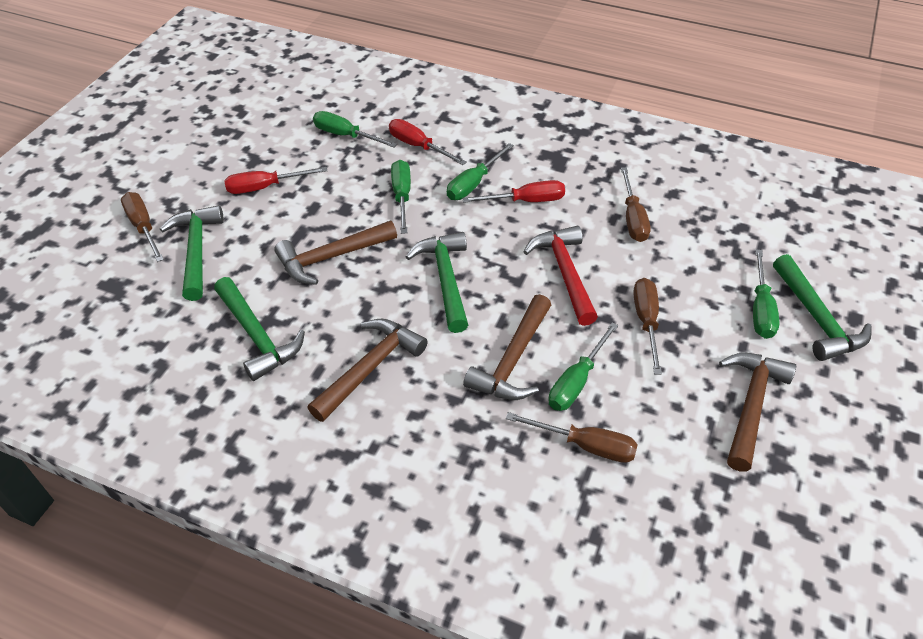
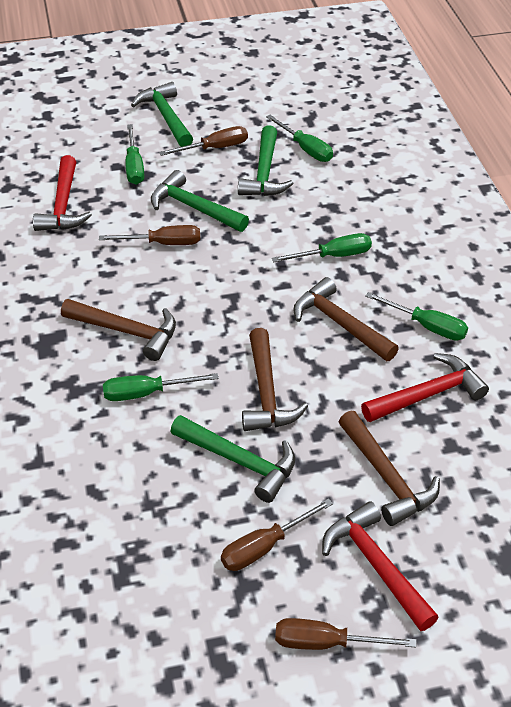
red hammer: 1 -> 3
red screwdriver: 3 -> 0

